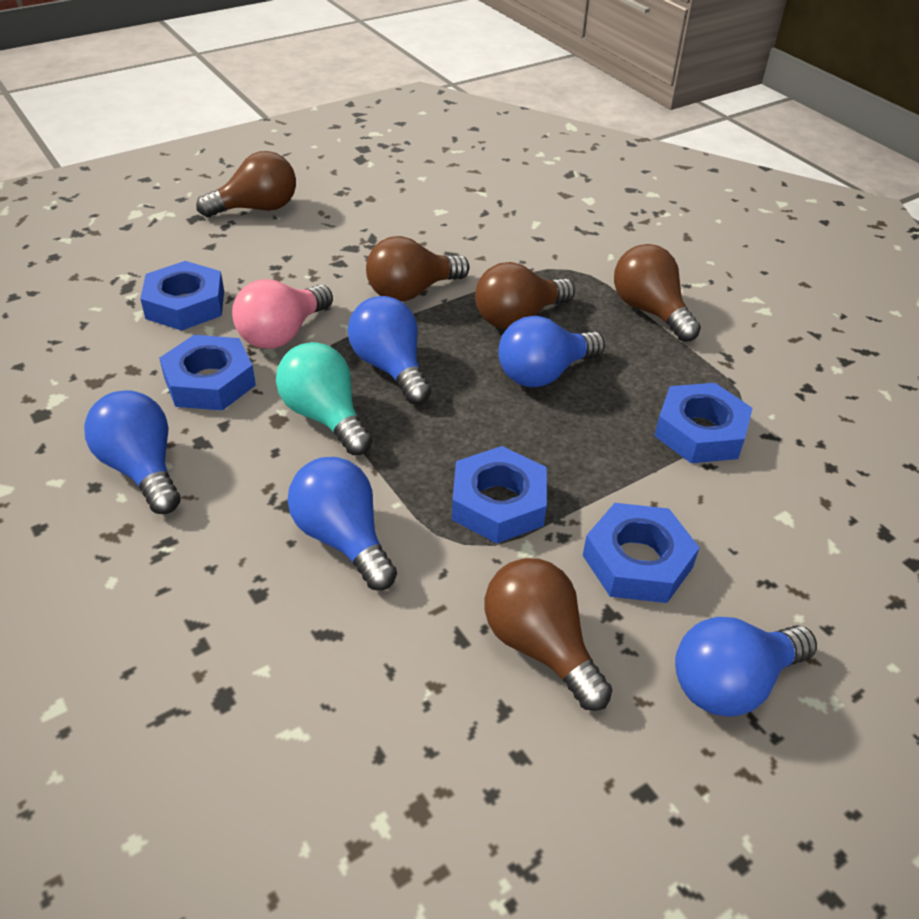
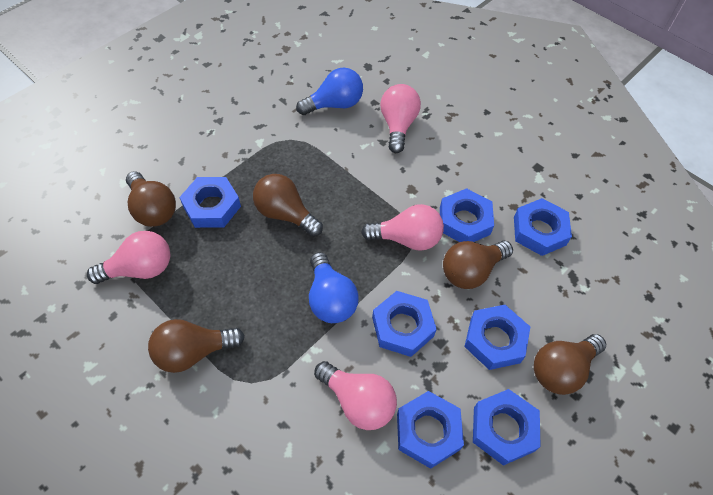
blue light bulb: 5 -> 2
blue nut: 5 -> 7
pink light bulb: 1 -> 4
turquoise light bulb: 1 -> 0

